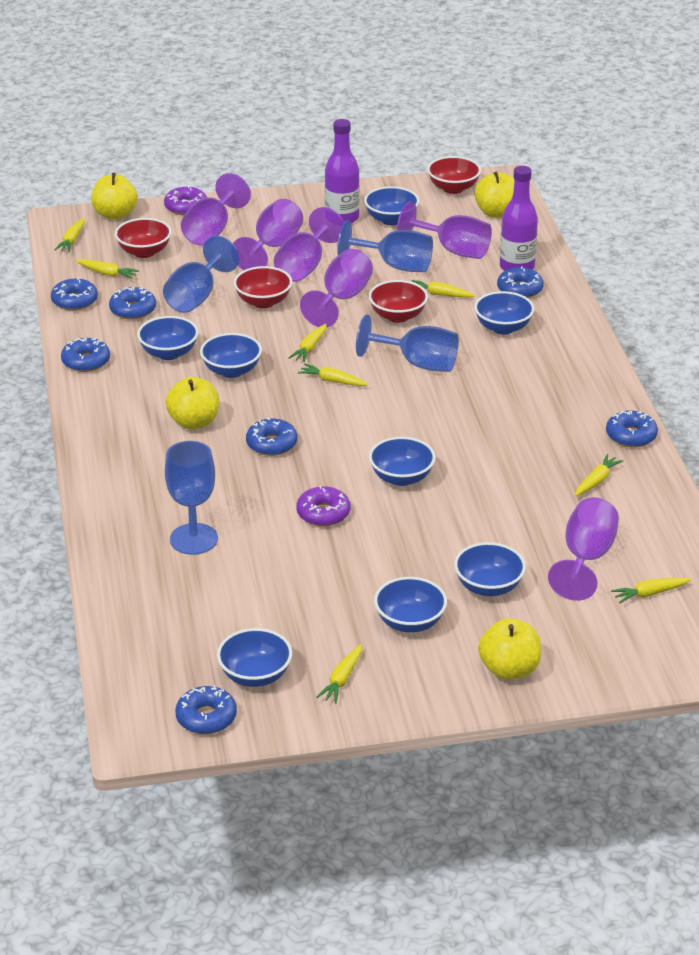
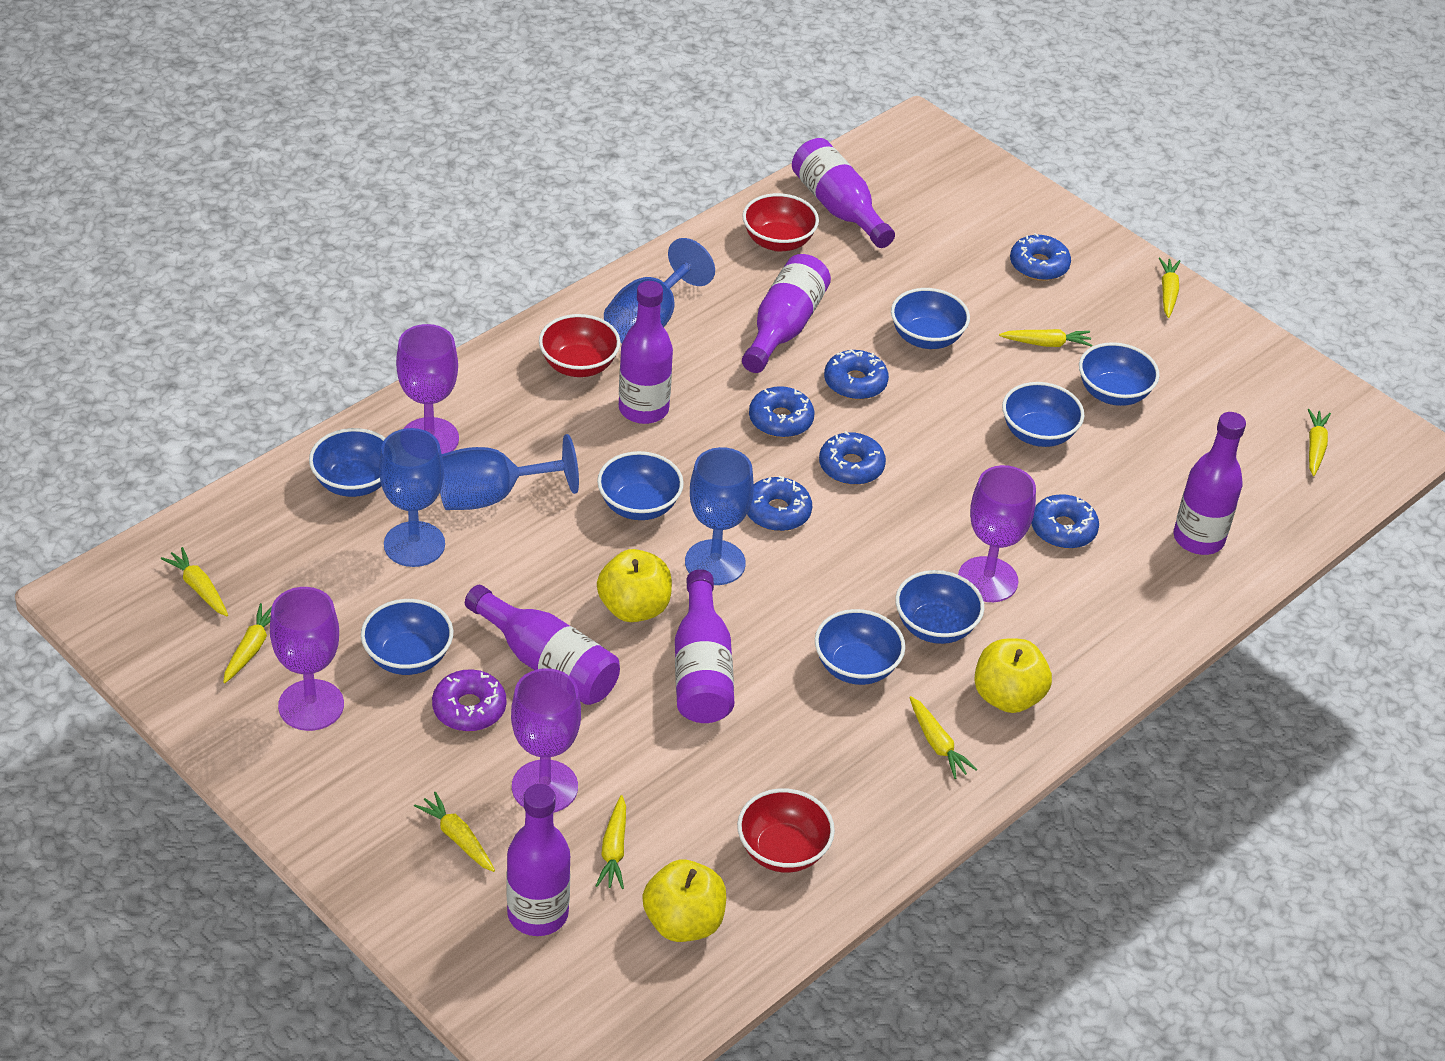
blue donut: 7 -> 6
purple bottle: 2 -> 7
purple donut: 2 -> 1
purple goblet: 6 -> 4
red bowl: 4 -> 3
yellow apple: 4 -> 3

